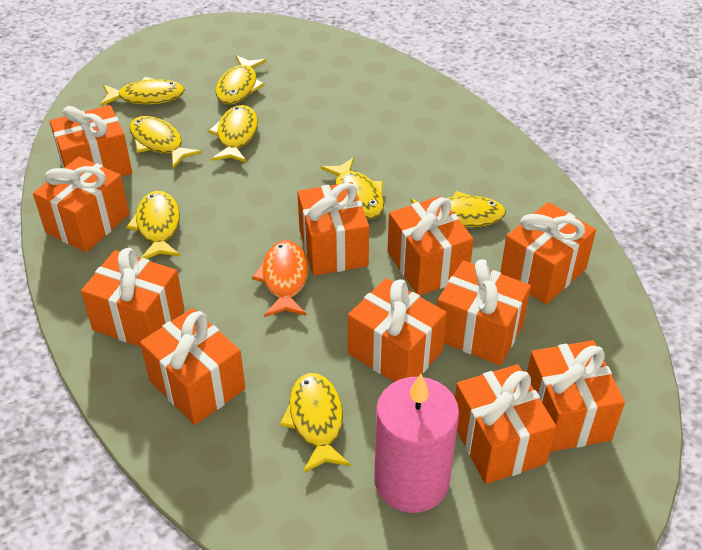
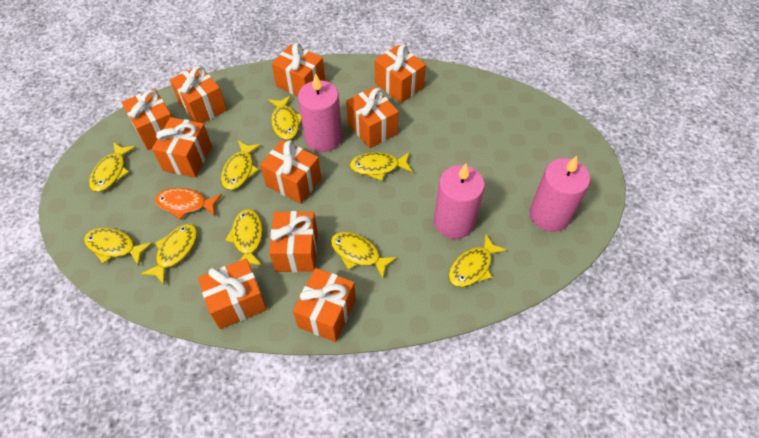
orange gift: 11 -> 10
pink candle: 1 -> 3
yellow fish: 8 -> 9

